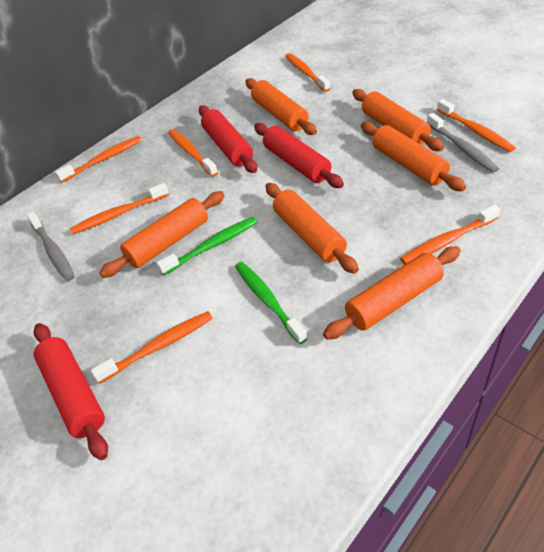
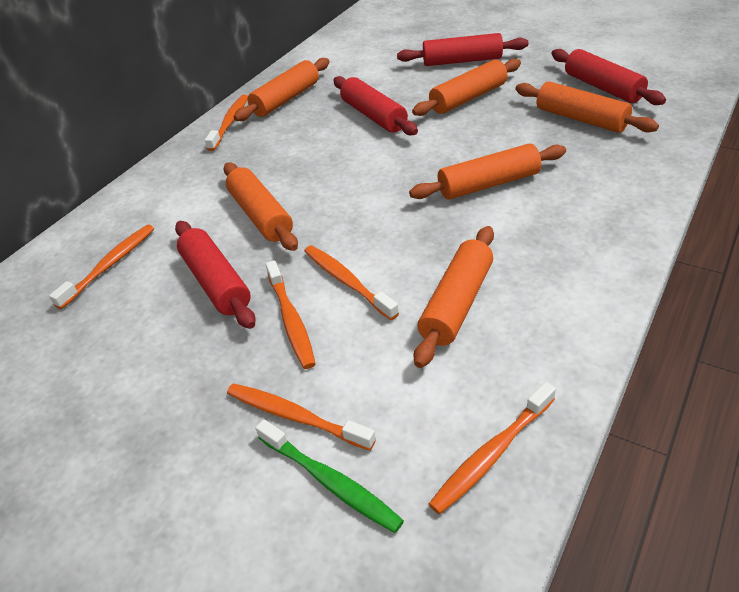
green toothbrush: 2 -> 1
grey toothbrush: 2 -> 0
orange toothbrush: 7 -> 6
red rolling pin: 3 -> 4

